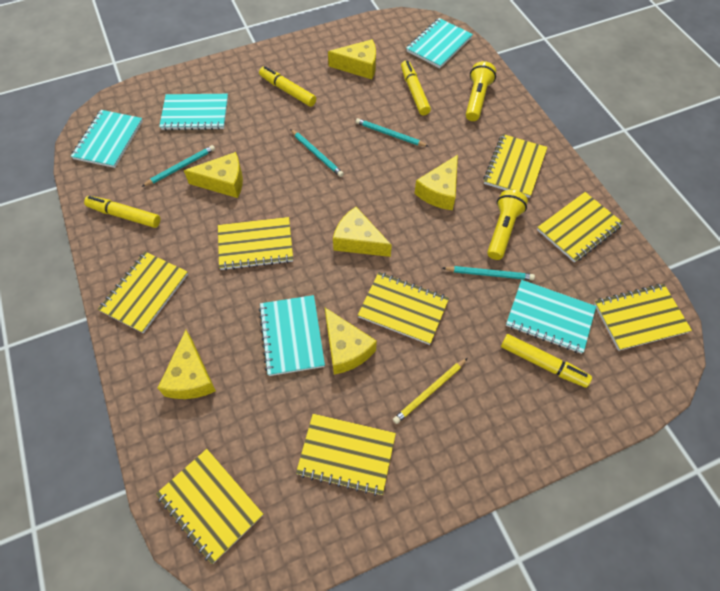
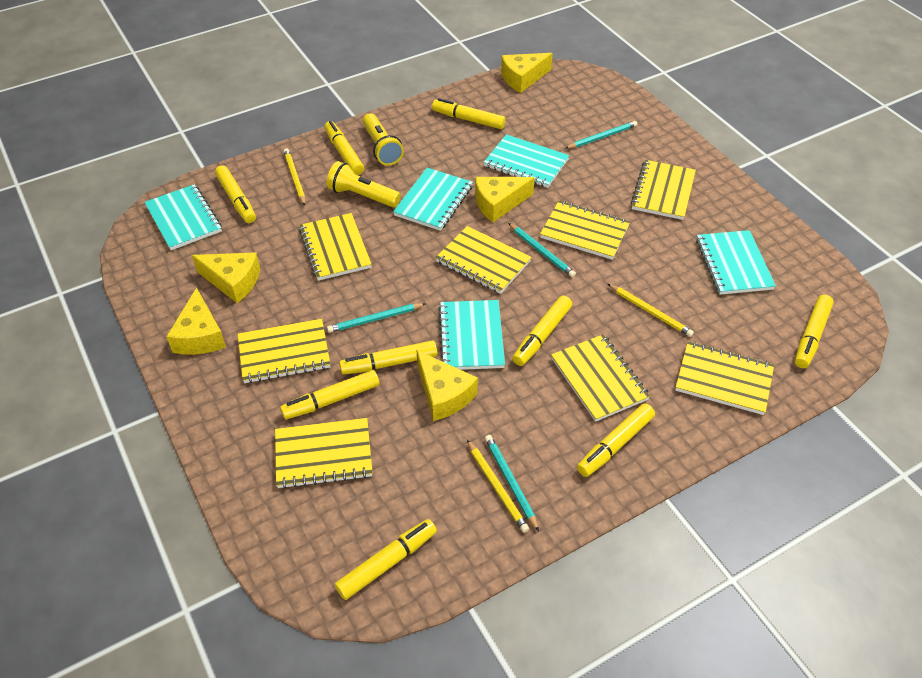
yellow cheese: 6 -> 5
yellow marker: 4 -> 9
yellow pencil: 1 -> 3

